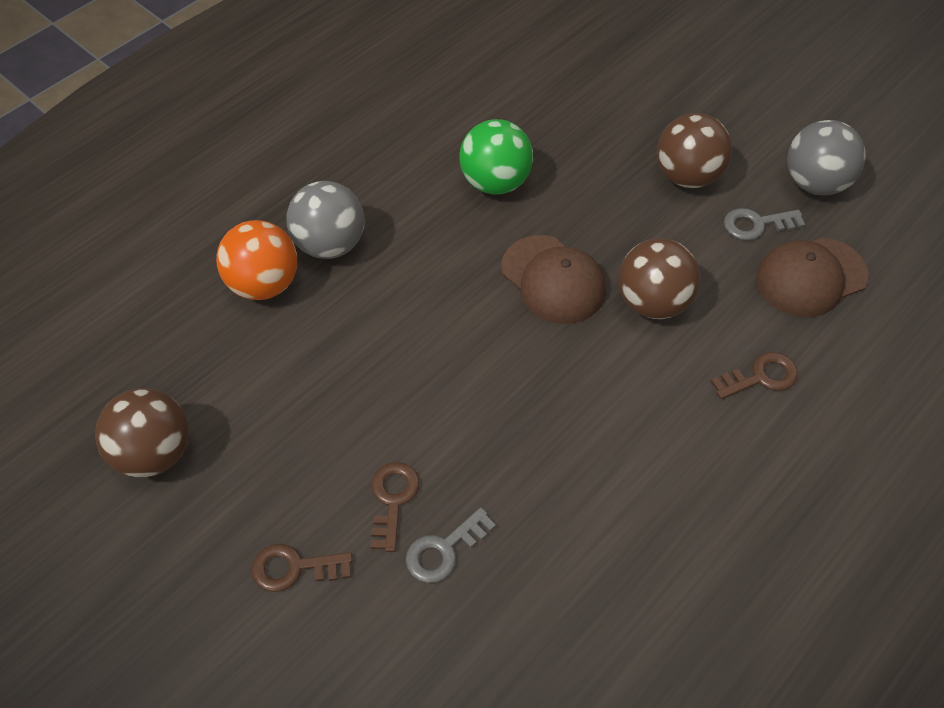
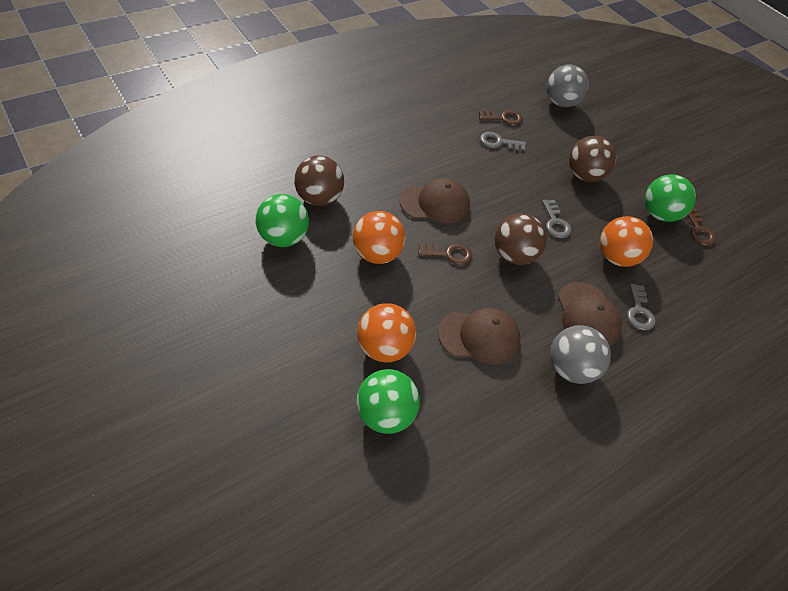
brown cap: 2 -> 3
green ball: 1 -> 3
grey key: 2 -> 3
orange ball: 1 -> 3

